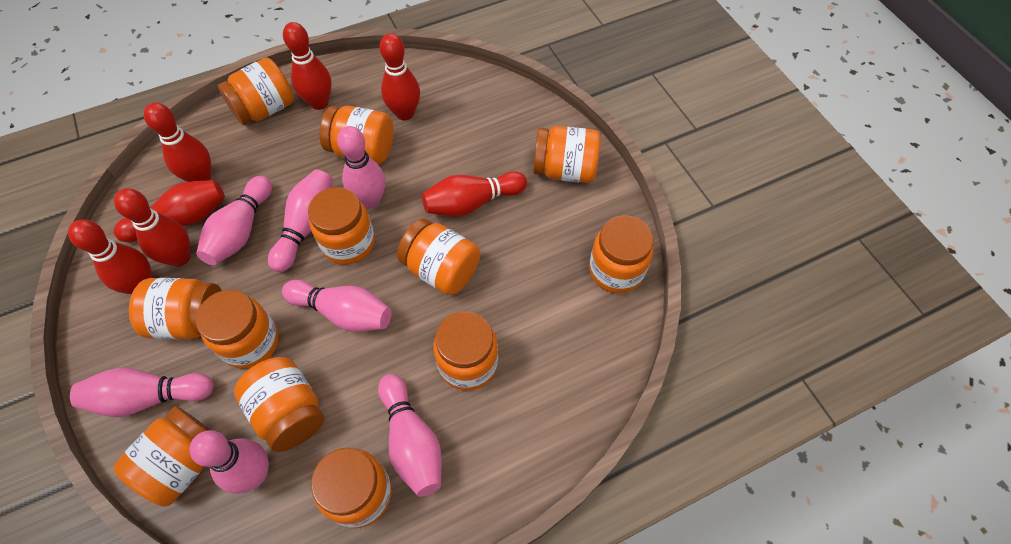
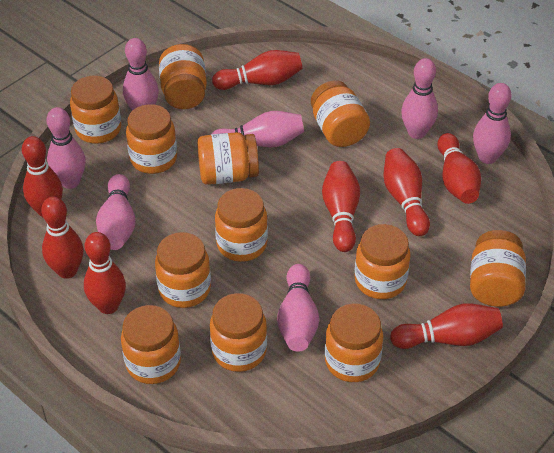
red bowling pin: 7 -> 8

